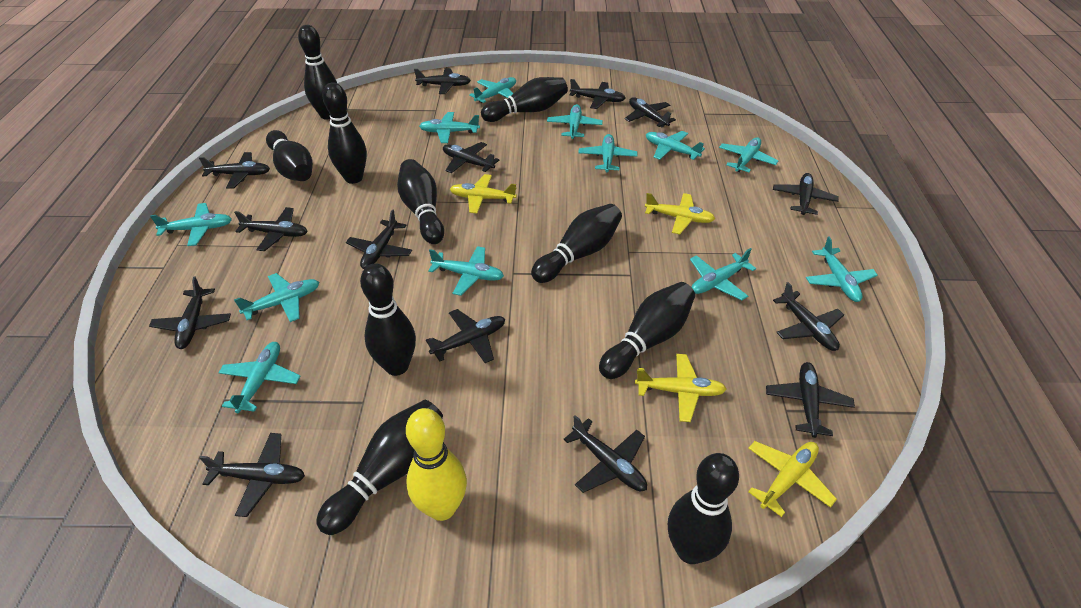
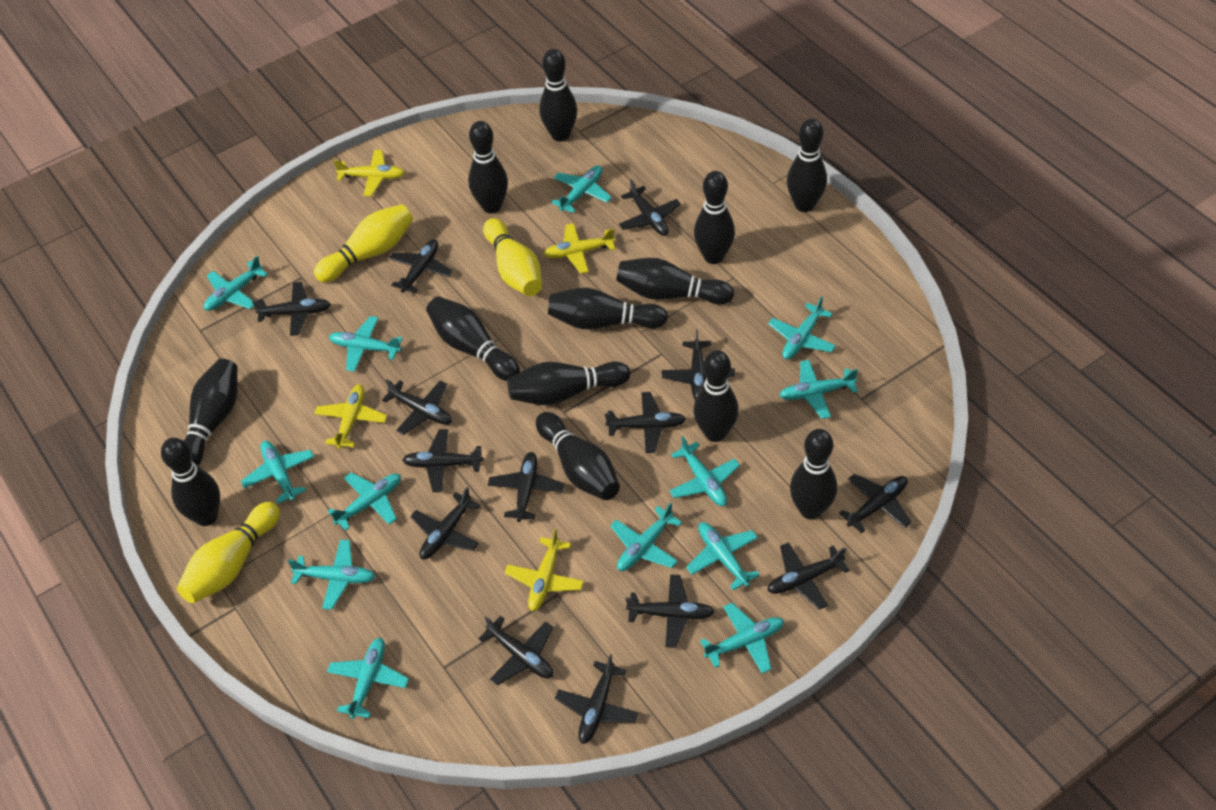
black bowling pin: 10 -> 13
turquoise plane: 12 -> 13
yellow bowling pin: 1 -> 3

